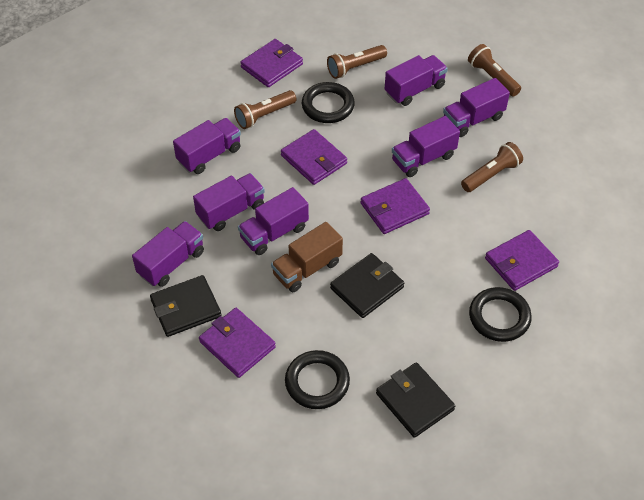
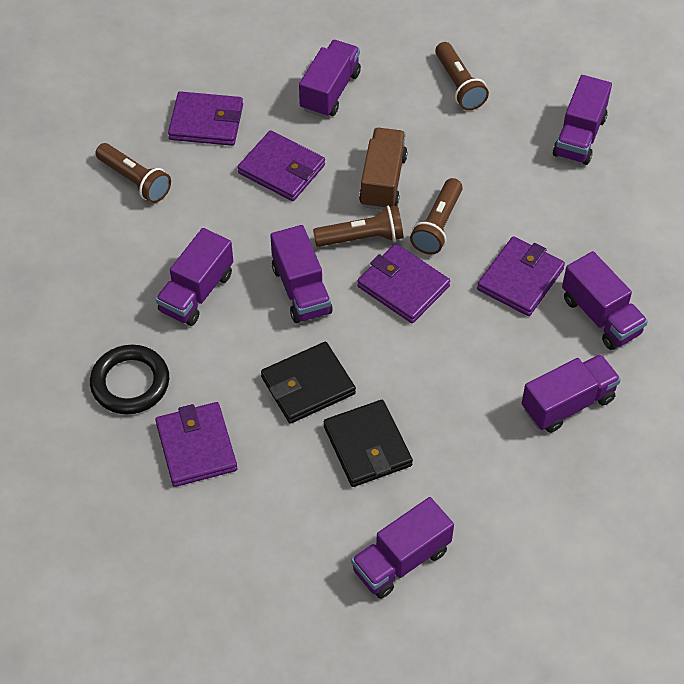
black ring: 3 -> 1
black wallet: 3 -> 2

